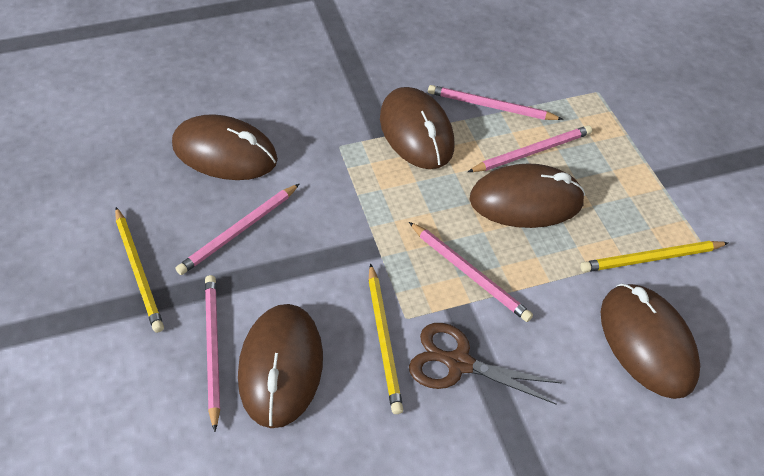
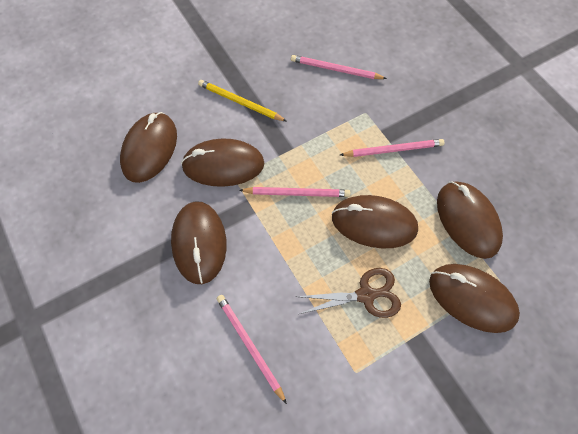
brown mouse: 5 -> 6
pink pencil: 5 -> 4
yellow pencil: 3 -> 1

